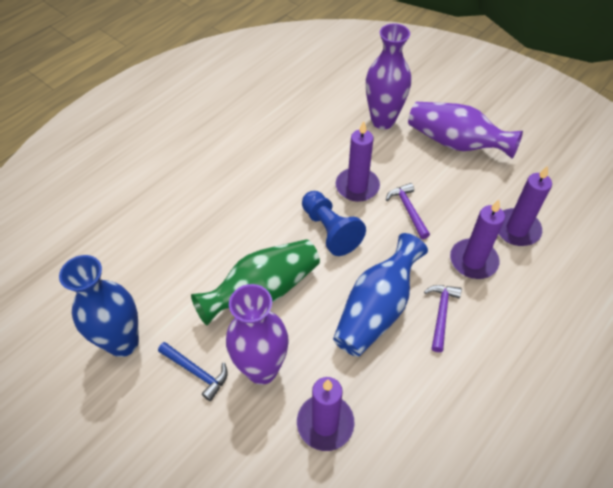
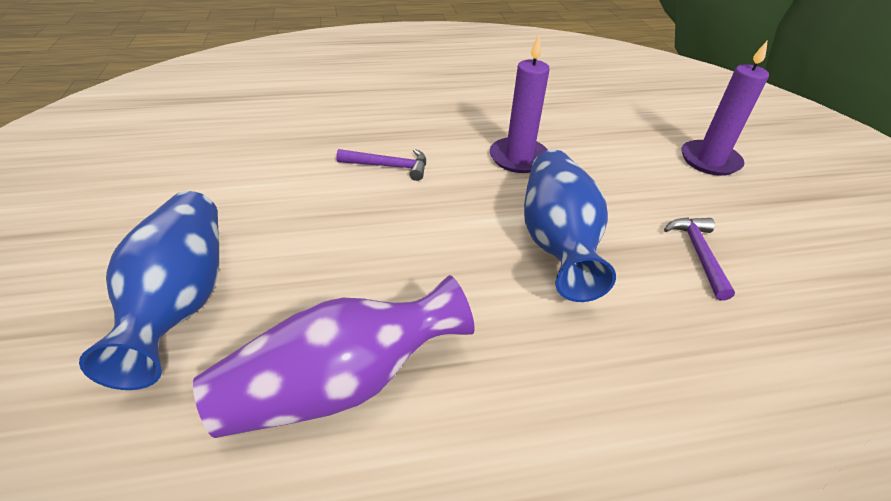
blue hammer: 1 -> 0
blue pawn: 1 -> 0
green vase: 1 -> 0
purple candle: 4 -> 2
purple vase: 3 -> 1

